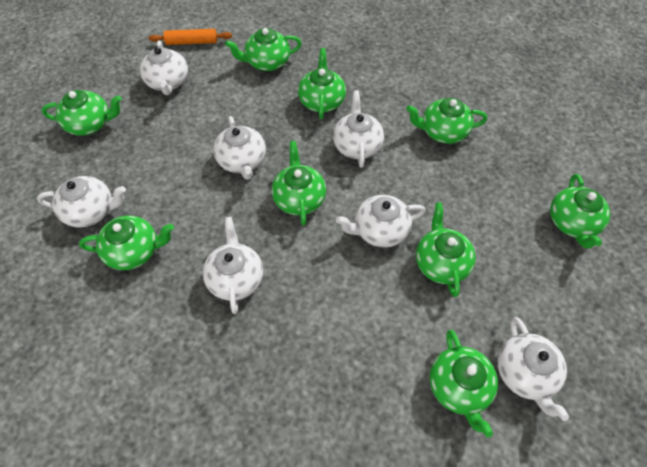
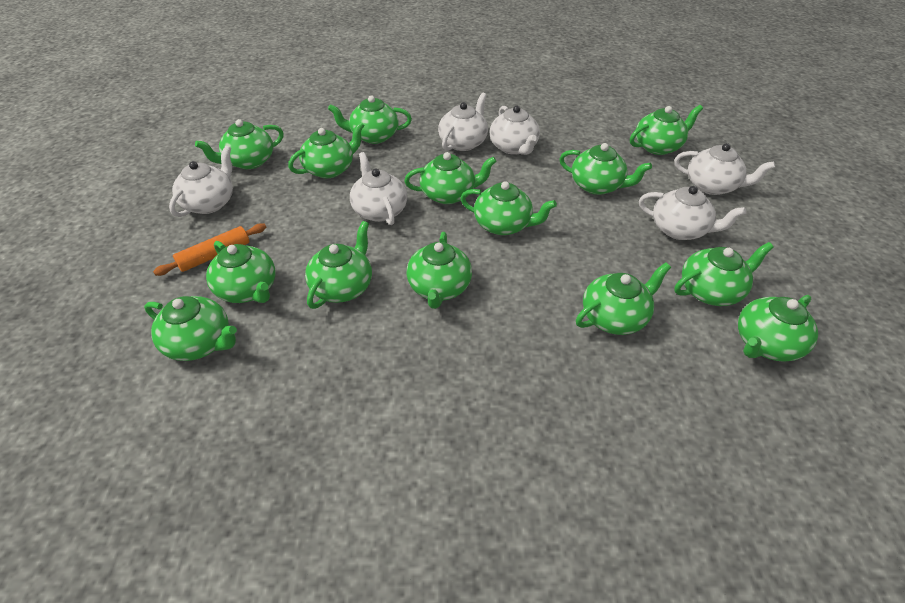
green teapot: 9 -> 14
white teapot: 7 -> 6

